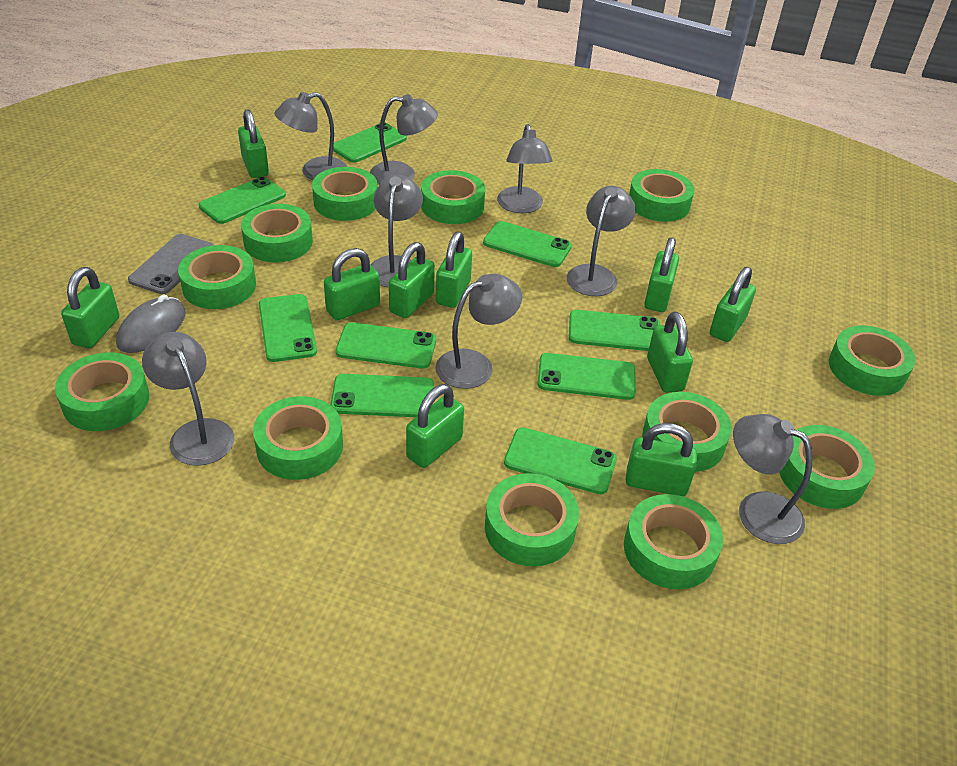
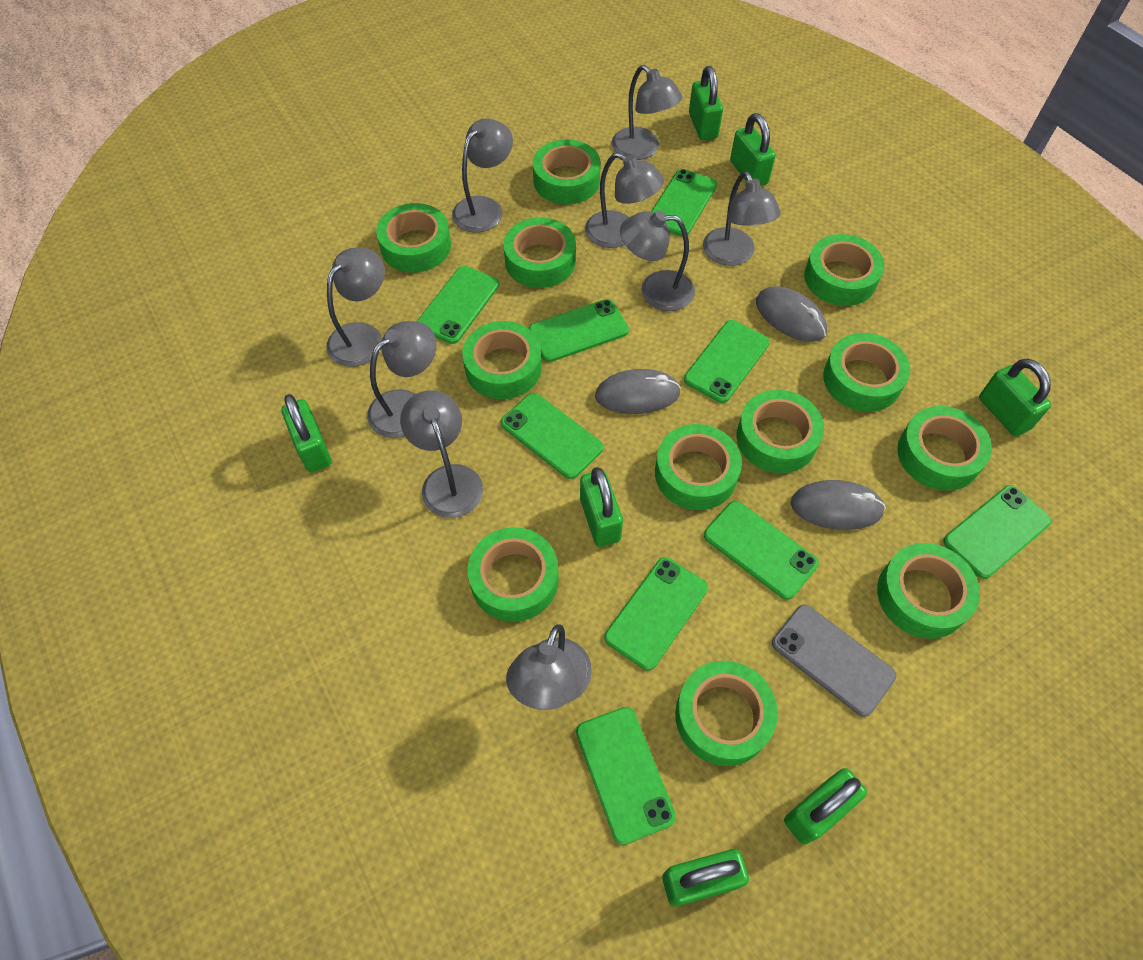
green padlock: 10 -> 7
grey lamp: 8 -> 9
grey mouse: 1 -> 3

